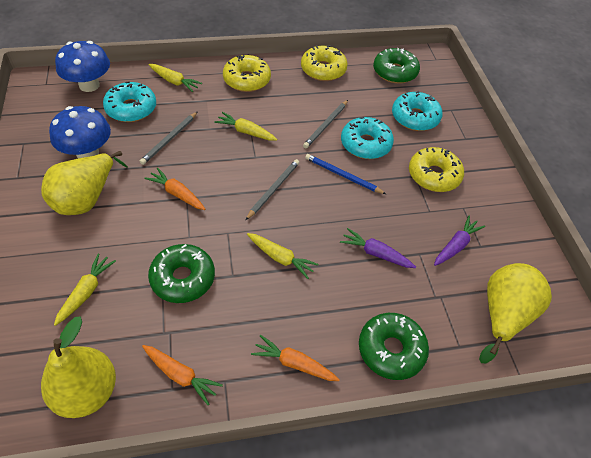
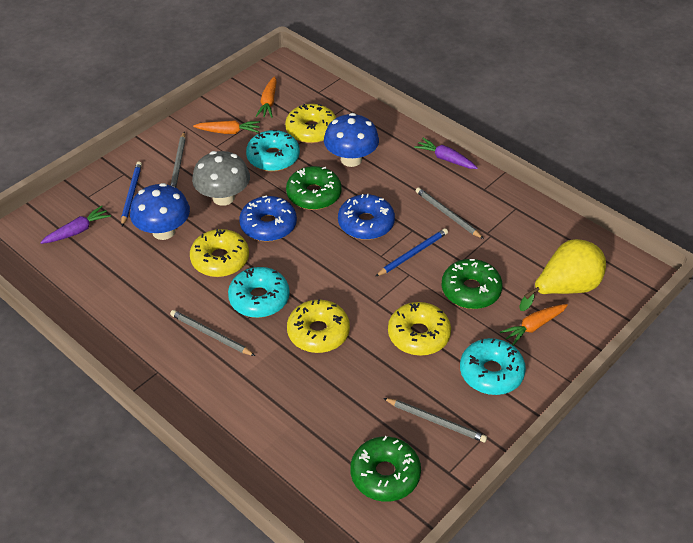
blue donut: 0 -> 2
blue pencil: 1 -> 2
grey mushroom: 0 -> 1
grey pencil: 3 -> 4
yellow carrot: 4 -> 0
yellow donut: 3 -> 4
yellow pear: 3 -> 1

